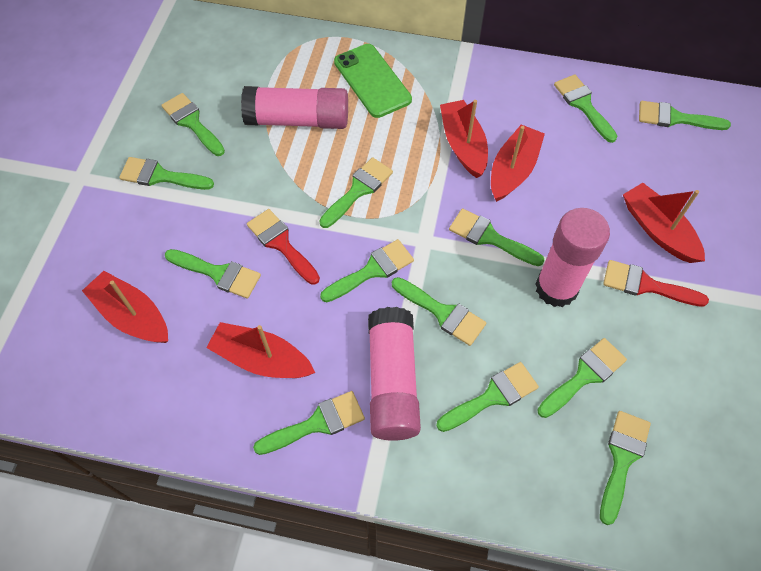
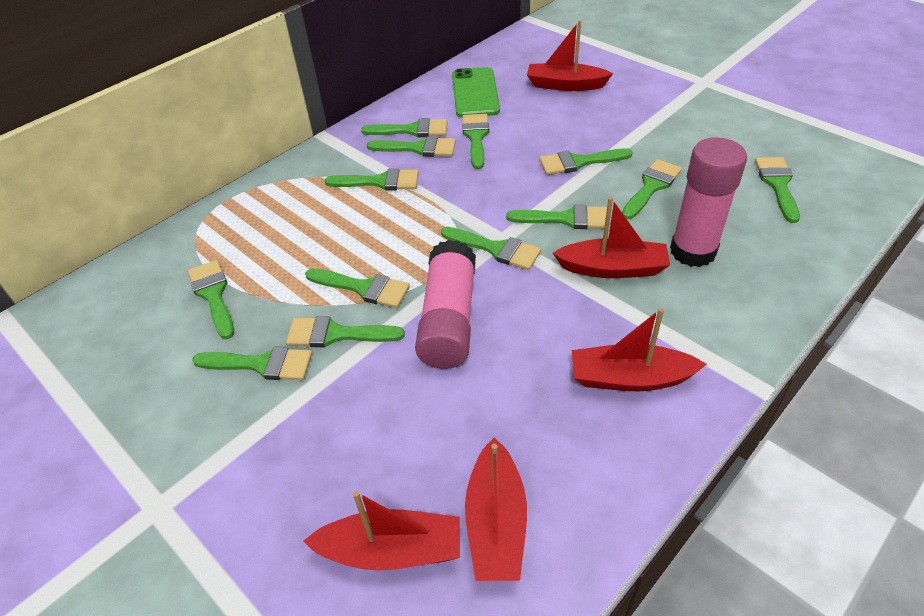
pink glue stick: 3 -> 2
red brush: 2 -> 0

